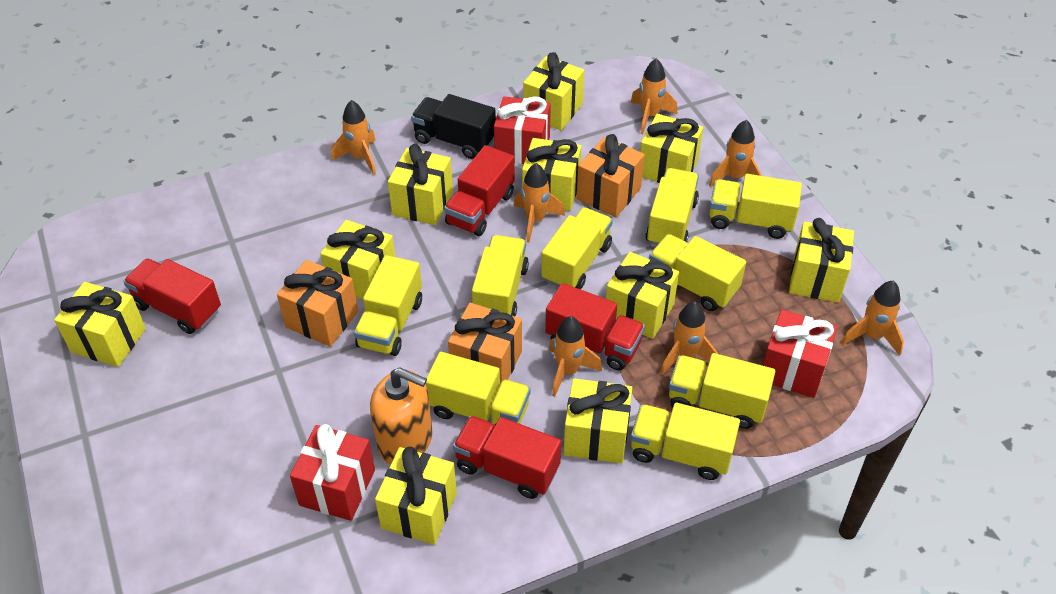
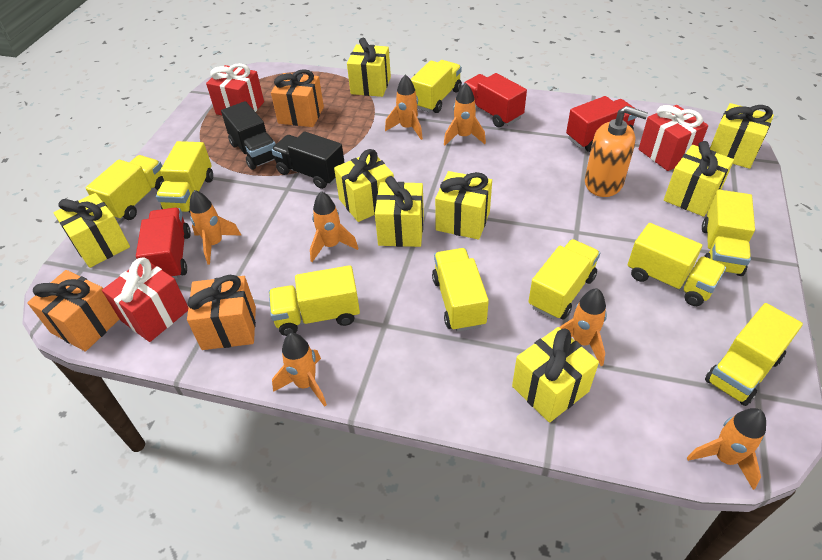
black truck: 1 -> 2
red truck: 4 -> 3
yellow gift: 10 -> 8

